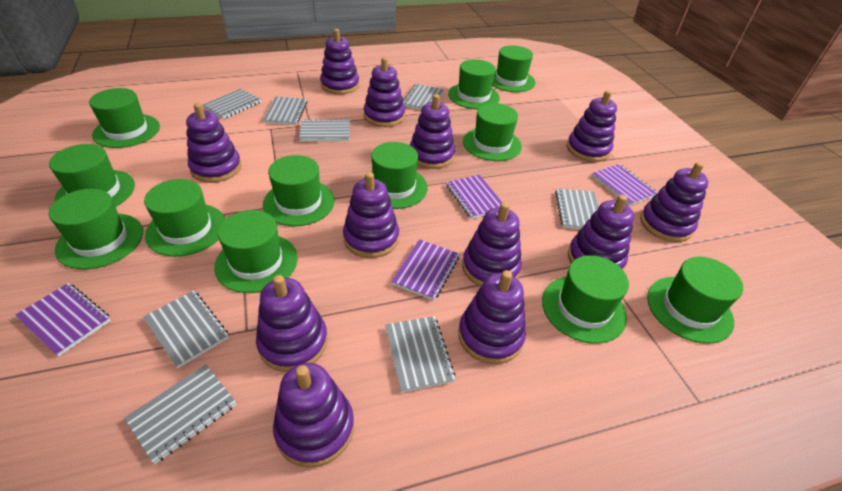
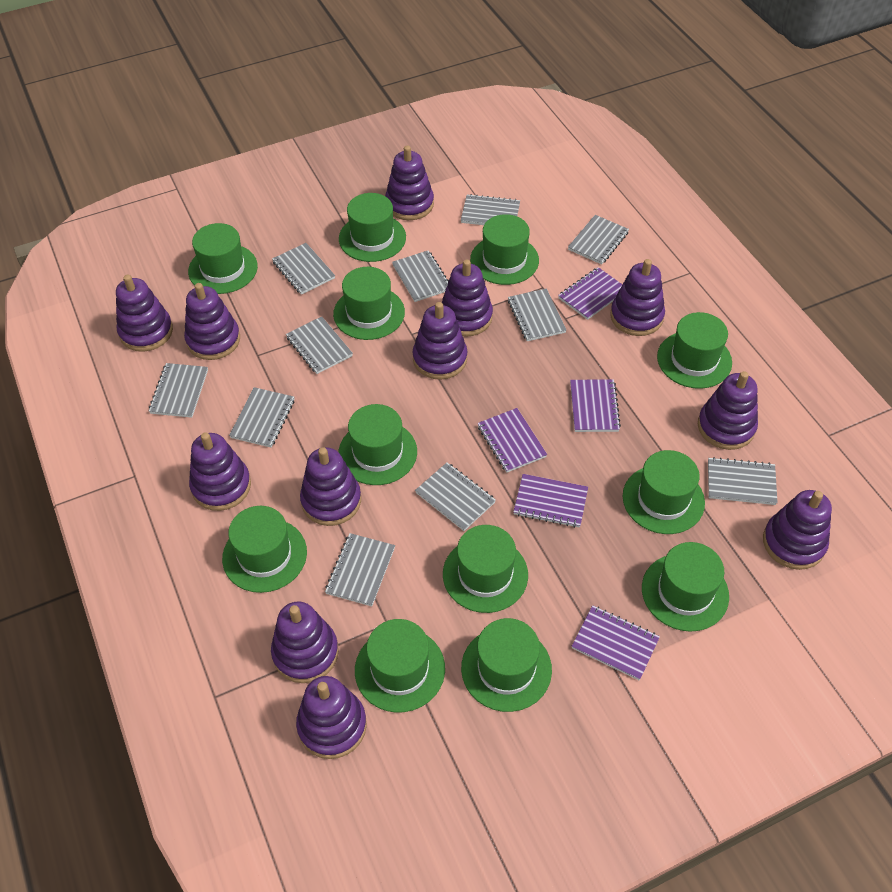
grey notebook: 8 -> 11
purple notebook: 4 -> 5

